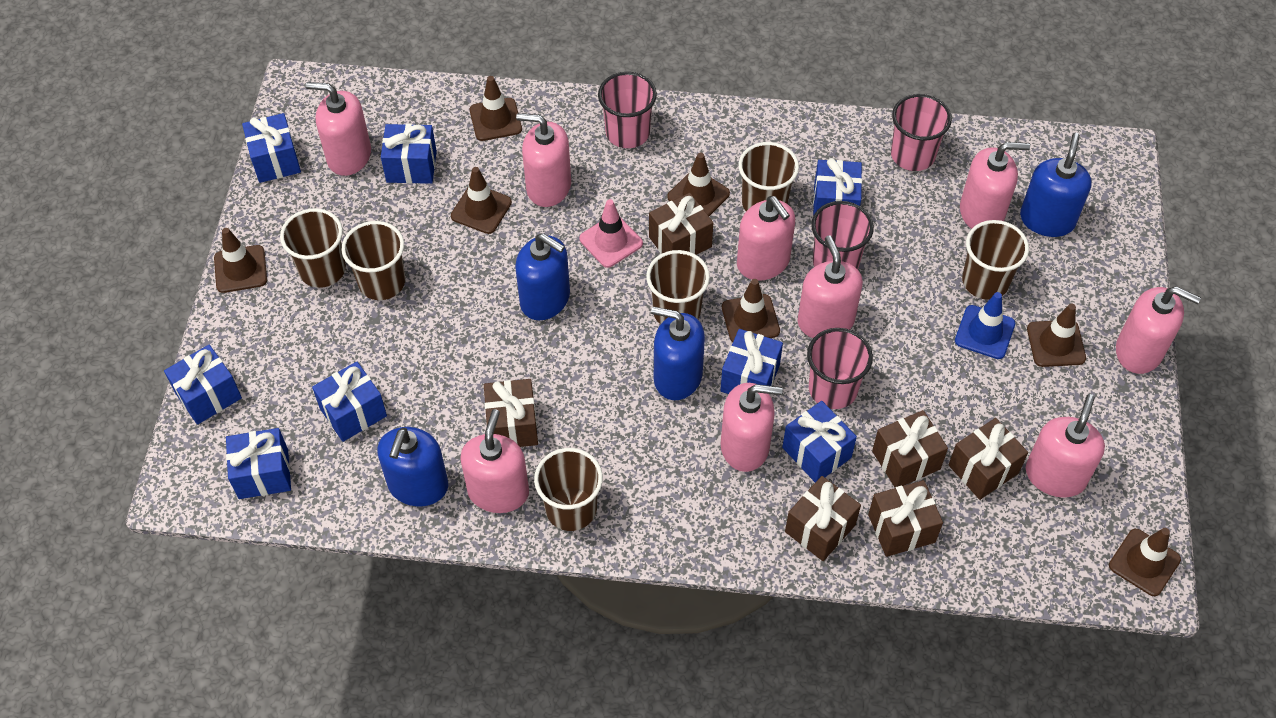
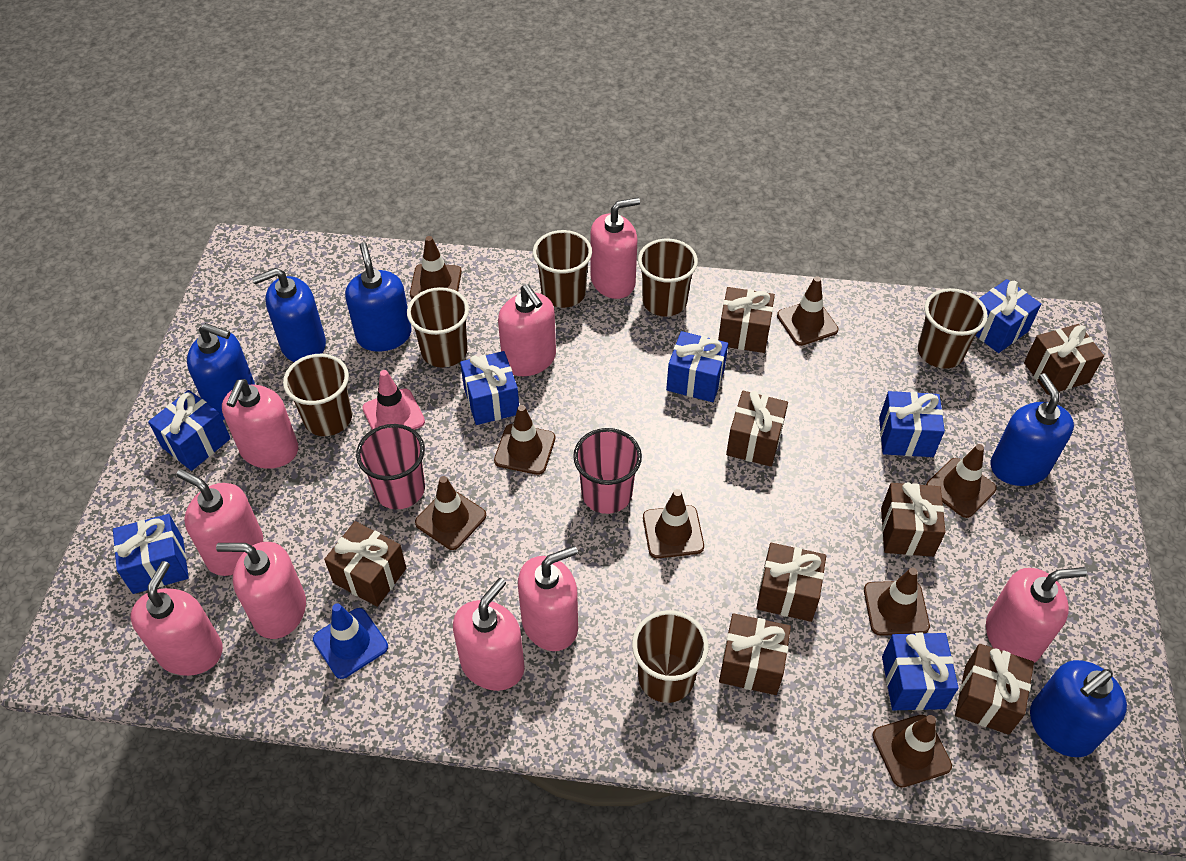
blue gift: 8 -> 7
blue soap dispenser: 4 -> 5
brown gift: 6 -> 8
brown traffic cone: 7 -> 8
pink cup: 4 -> 2

